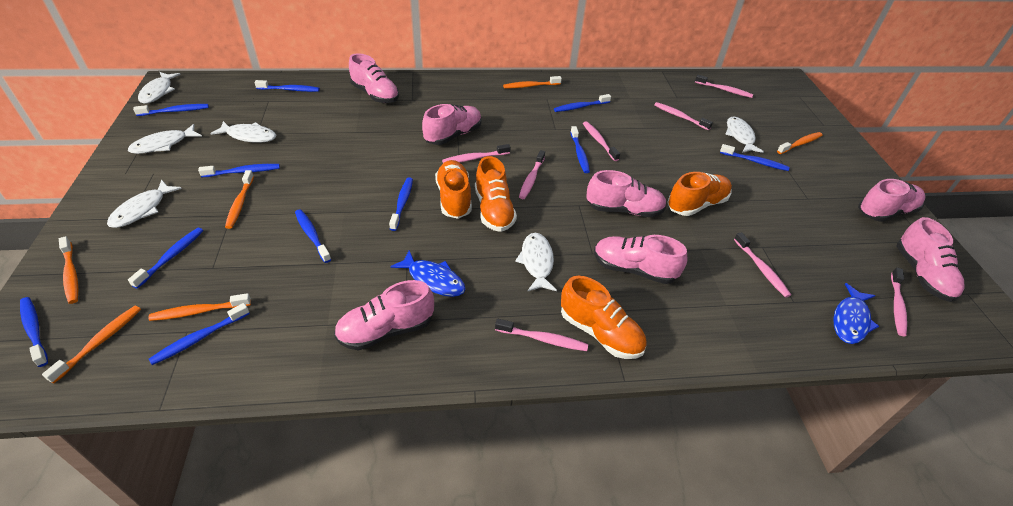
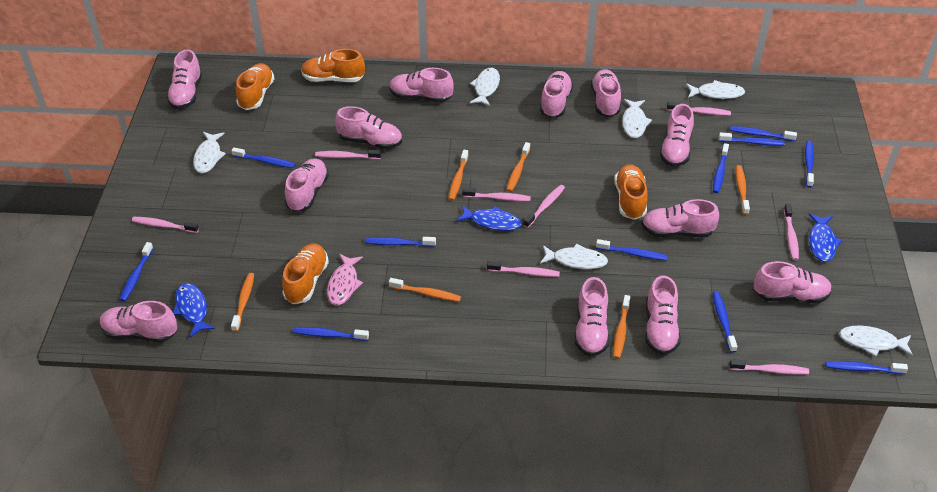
blue fish: 2 -> 3
pink fish: 0 -> 1
pink shoe: 7 -> 12

